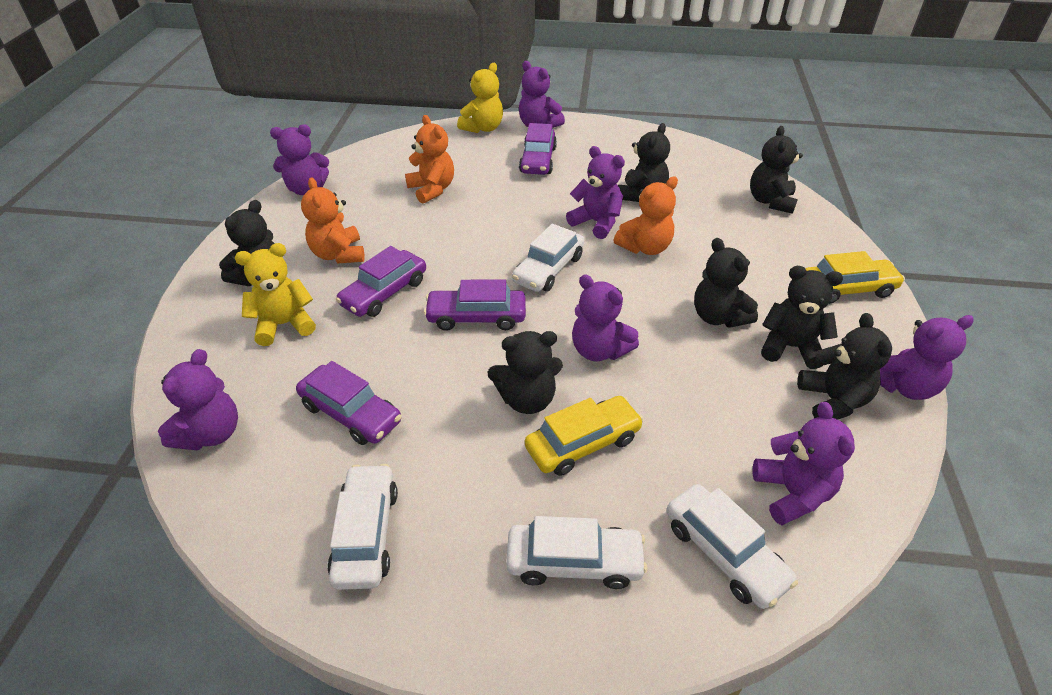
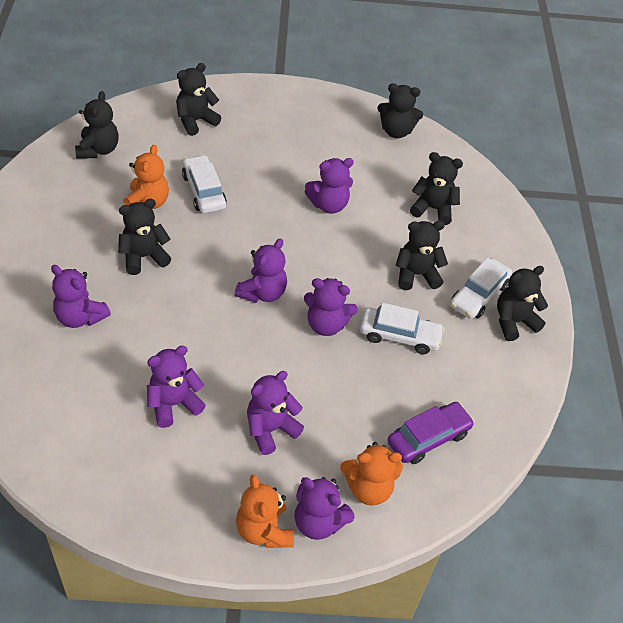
purple car: 4 -> 1
white car: 4 -> 3
yellow car: 2 -> 0
yellow teddy bear: 2 -> 0

